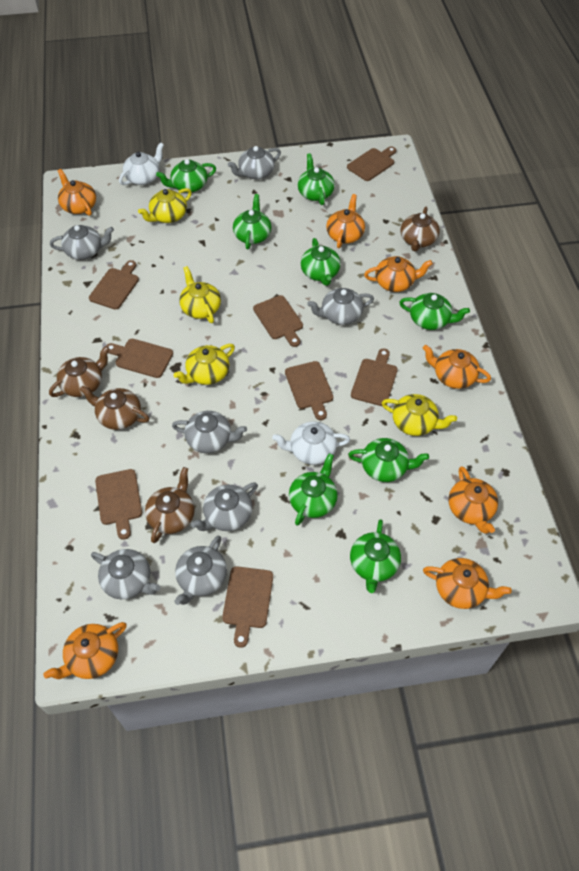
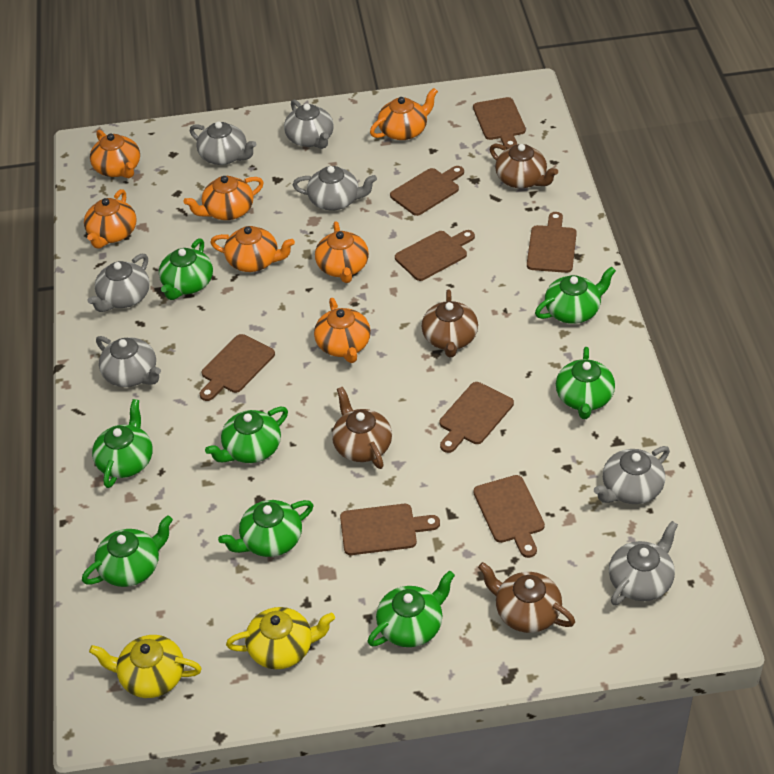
white teapot: 2 -> 0
yellow teapot: 4 -> 2

